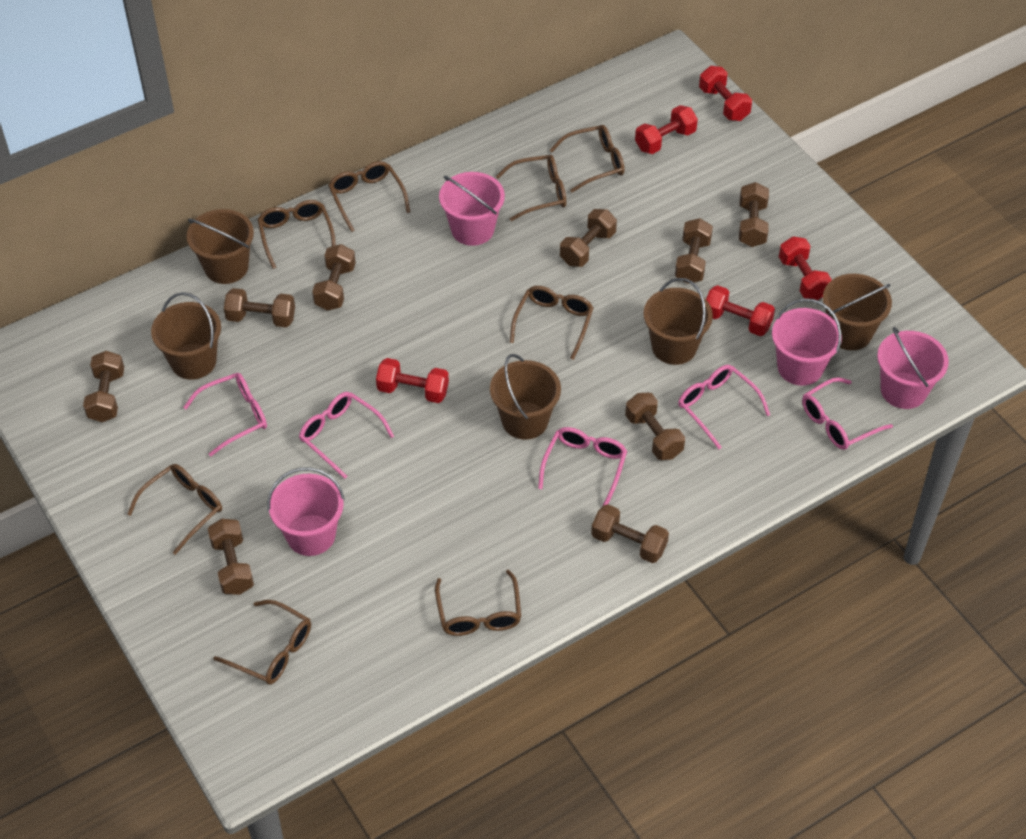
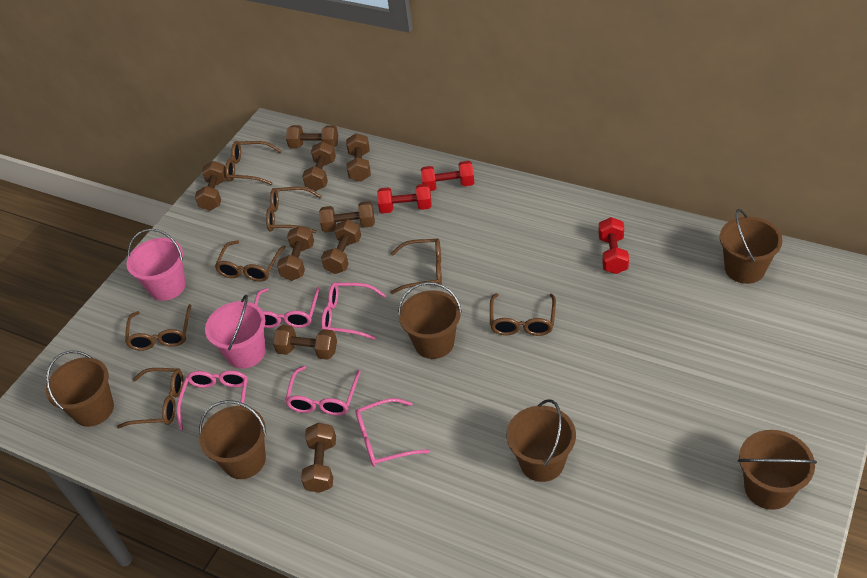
brown bucket: 5 -> 6
brown glasses: 8 -> 7
pink bucket: 4 -> 2
red dumbbell: 5 -> 3

